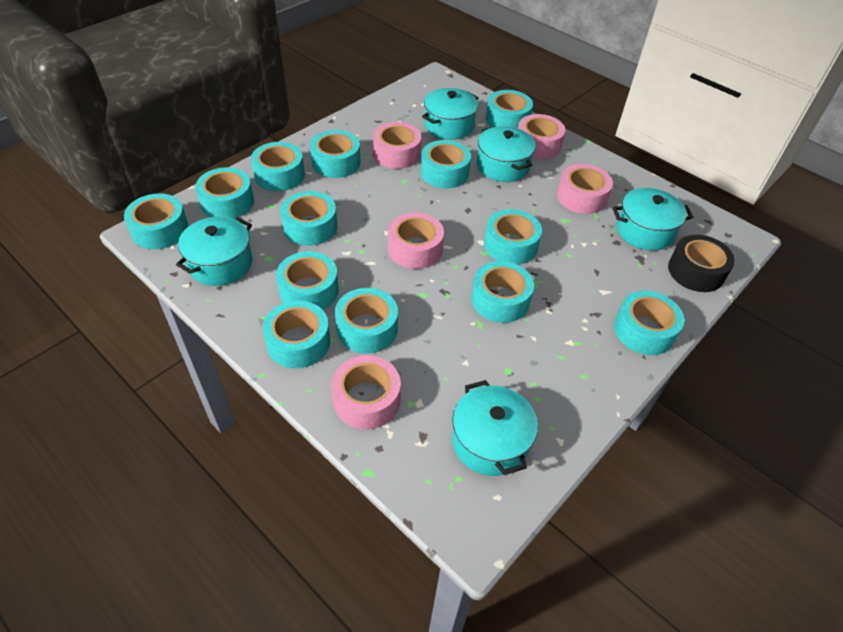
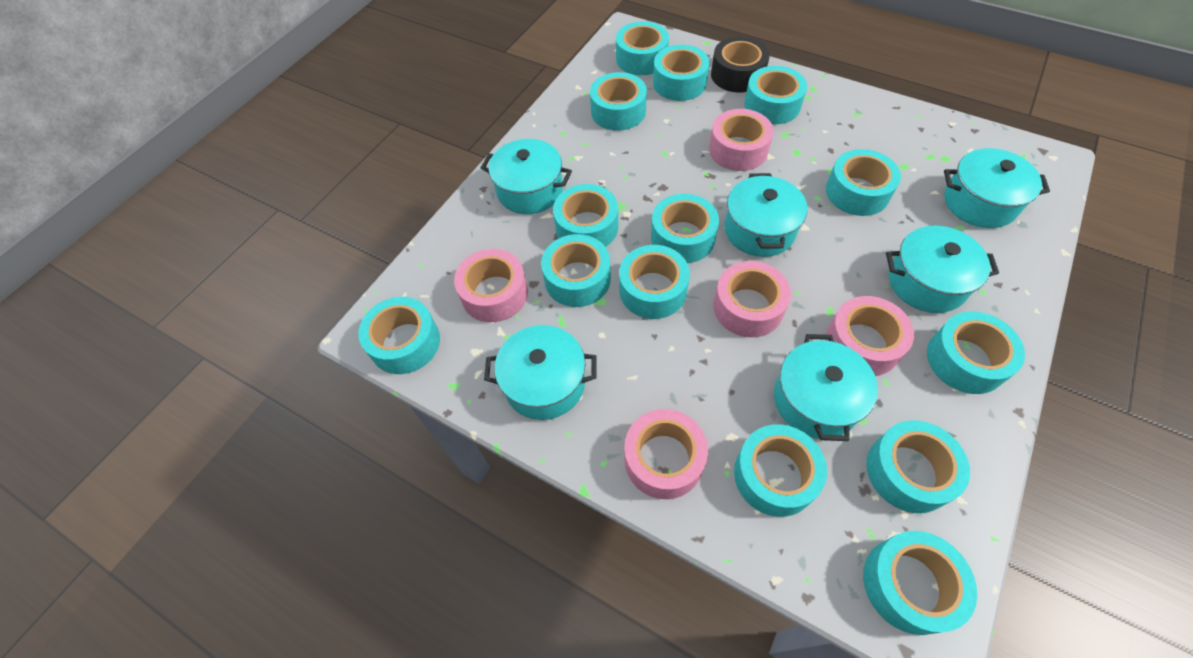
turquoise pot: 5 -> 6
turquoise tape: 13 -> 14

